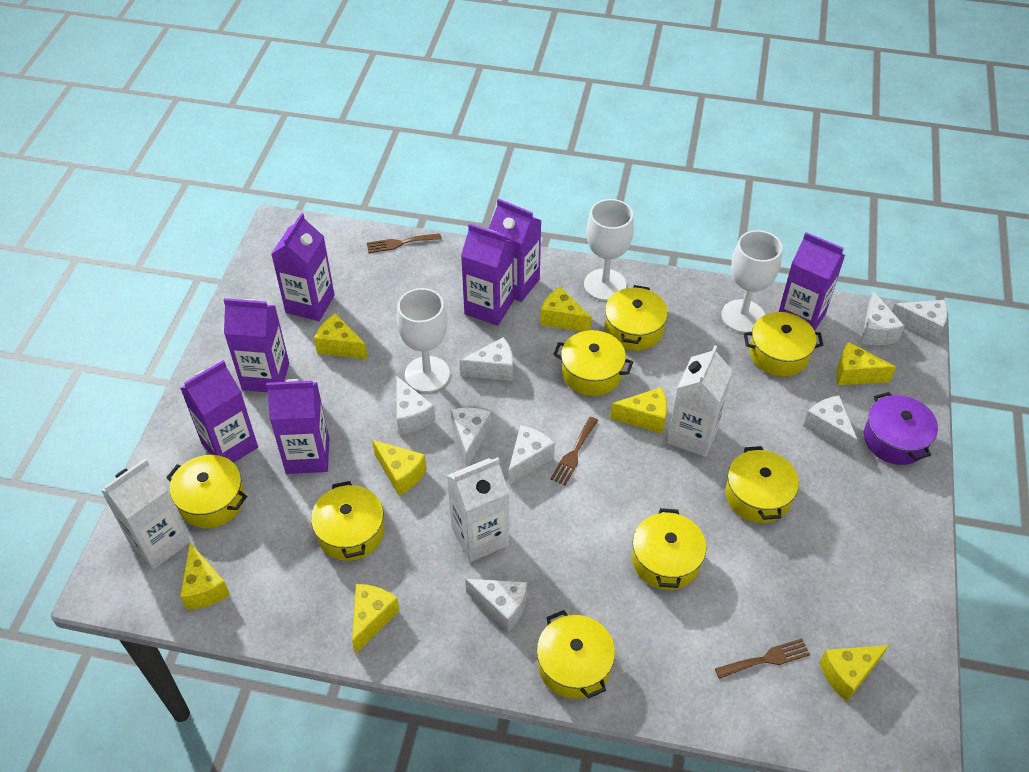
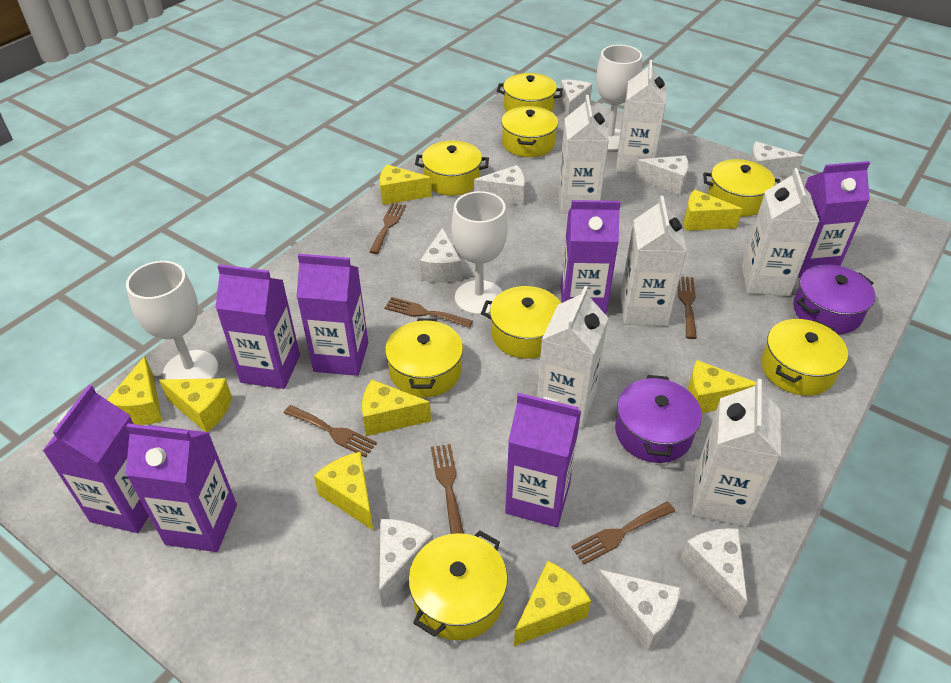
brown fork: 3 -> 6
purple pot: 1 -> 2
white carton: 3 -> 6

